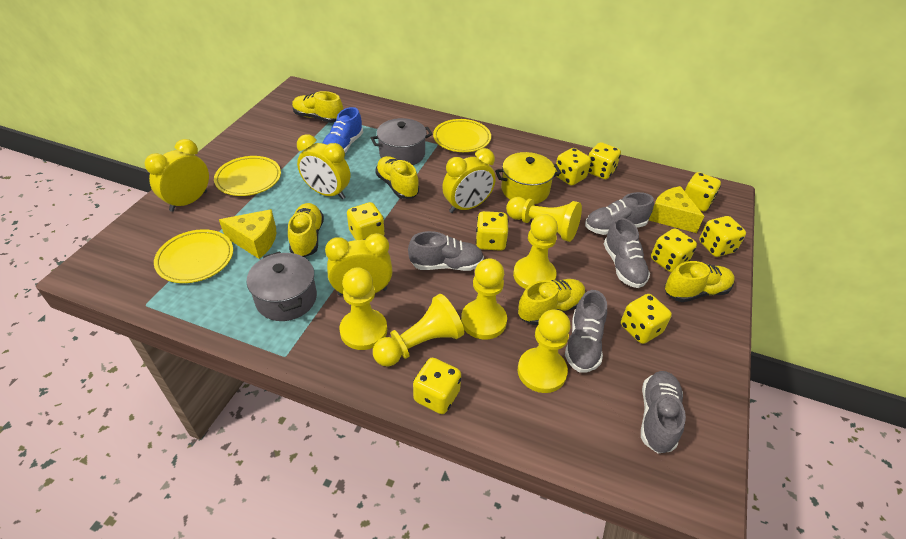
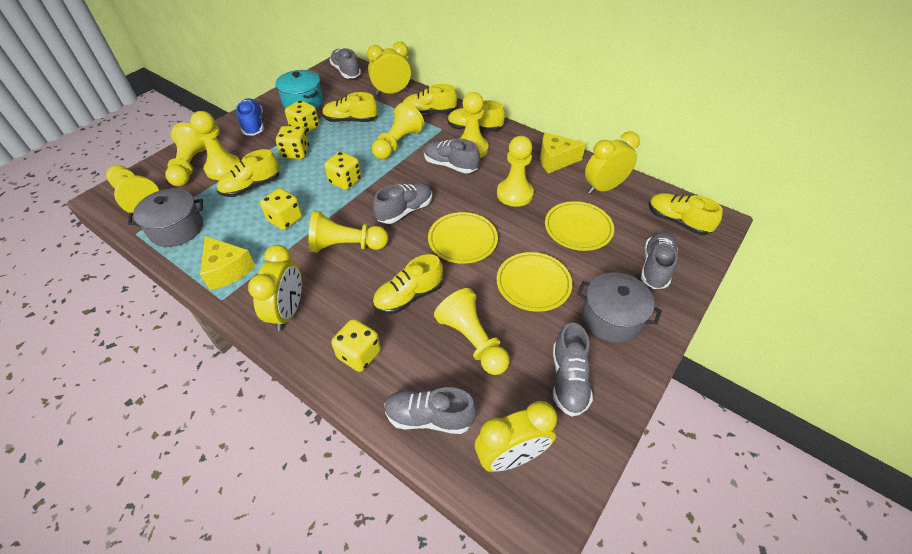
grey shoe: 5 -> 6
turquoise pot: 0 -> 1
yellow dice: 9 -> 5
yellow pawn: 6 -> 8
yellow pot: 1 -> 0
yellow shoe: 5 -> 6

